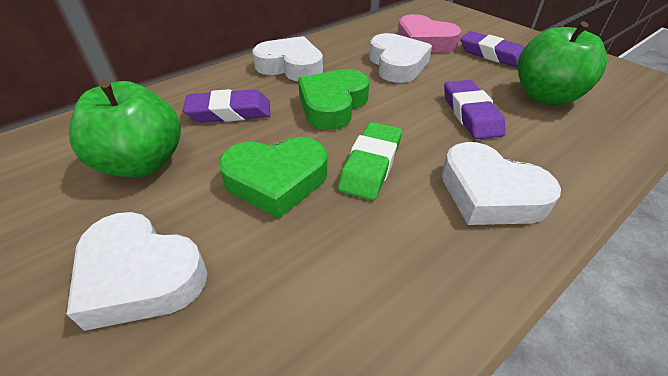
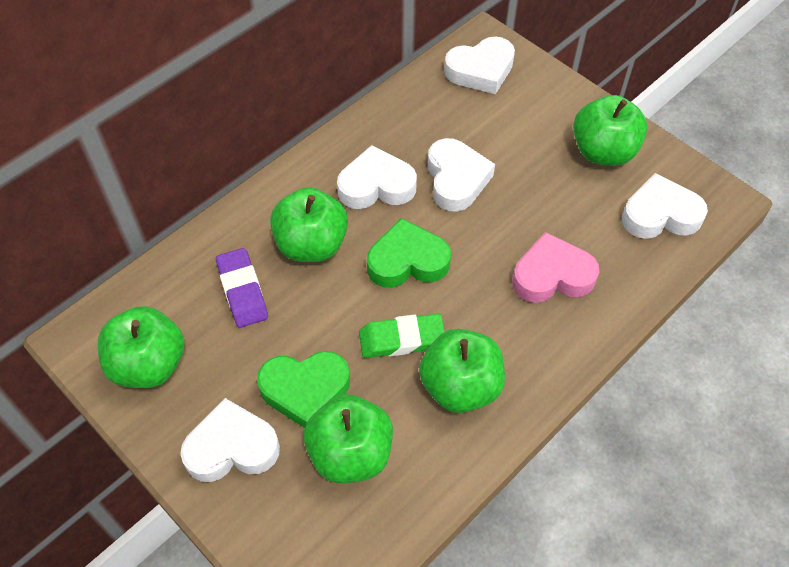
green apple: 2 -> 5
purple eraser: 3 -> 1
white heart: 4 -> 5

